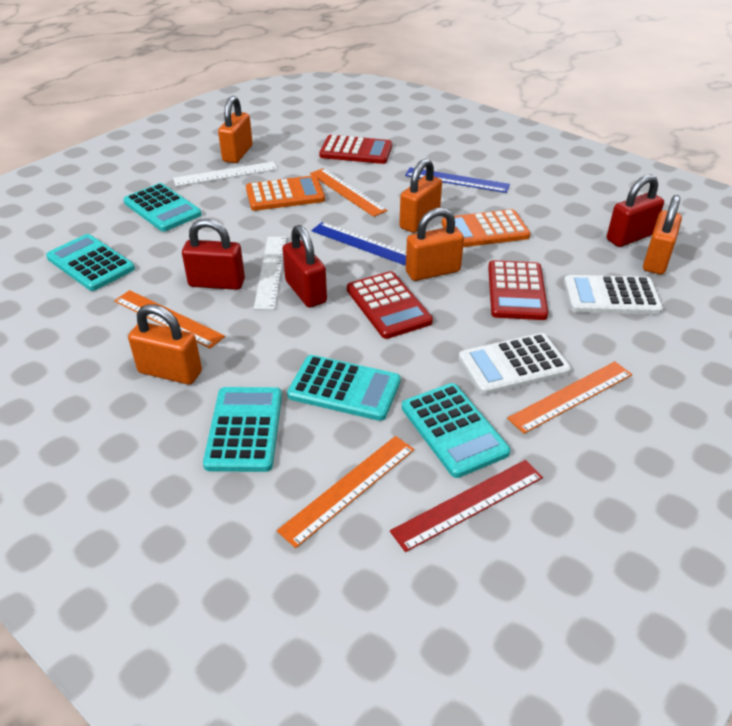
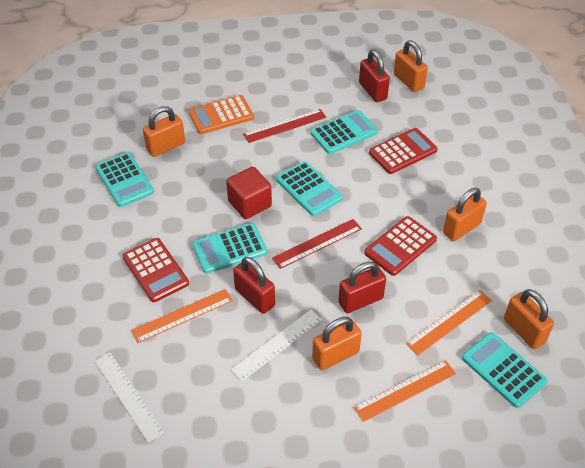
blue ruler: 2 -> 0
orange calculator: 2 -> 1
orange ruler: 4 -> 3
red cube: 0 -> 1
red ruler: 1 -> 2
white calculator: 2 -> 0

